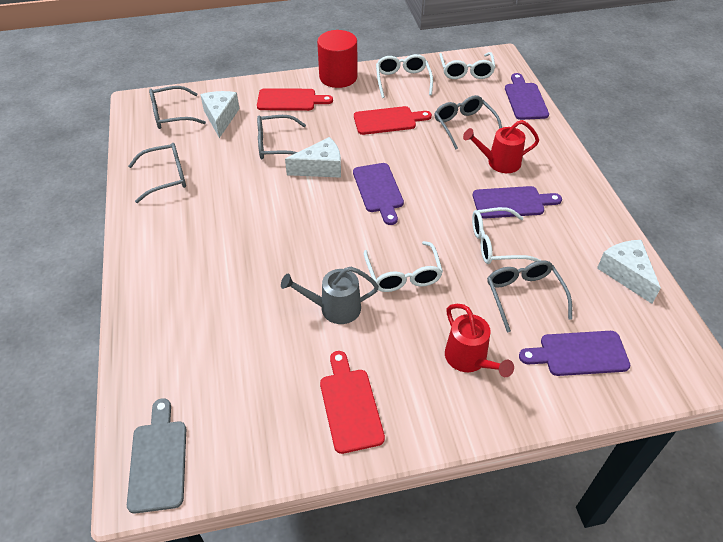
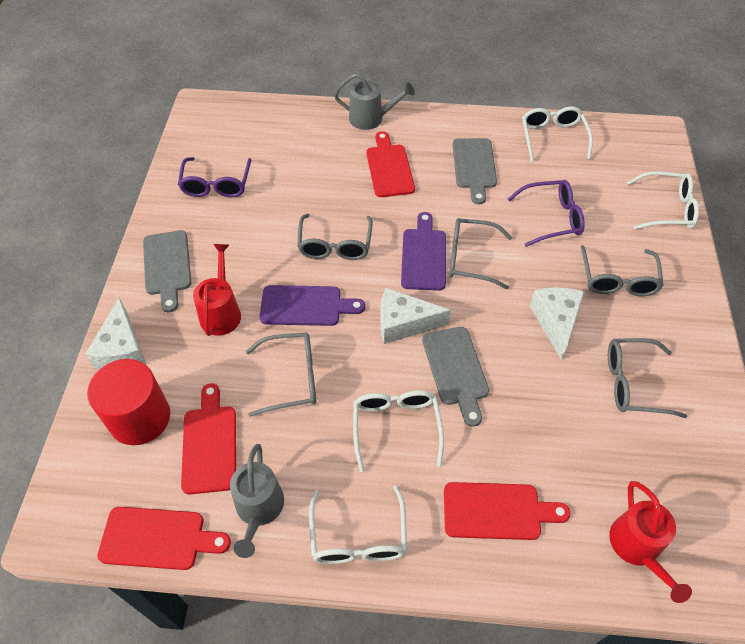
grey cutting board: 1 -> 3
grey watering can: 1 -> 2
purple cutting board: 4 -> 2
purple glasses: 0 -> 2
red cutting board: 3 -> 4

